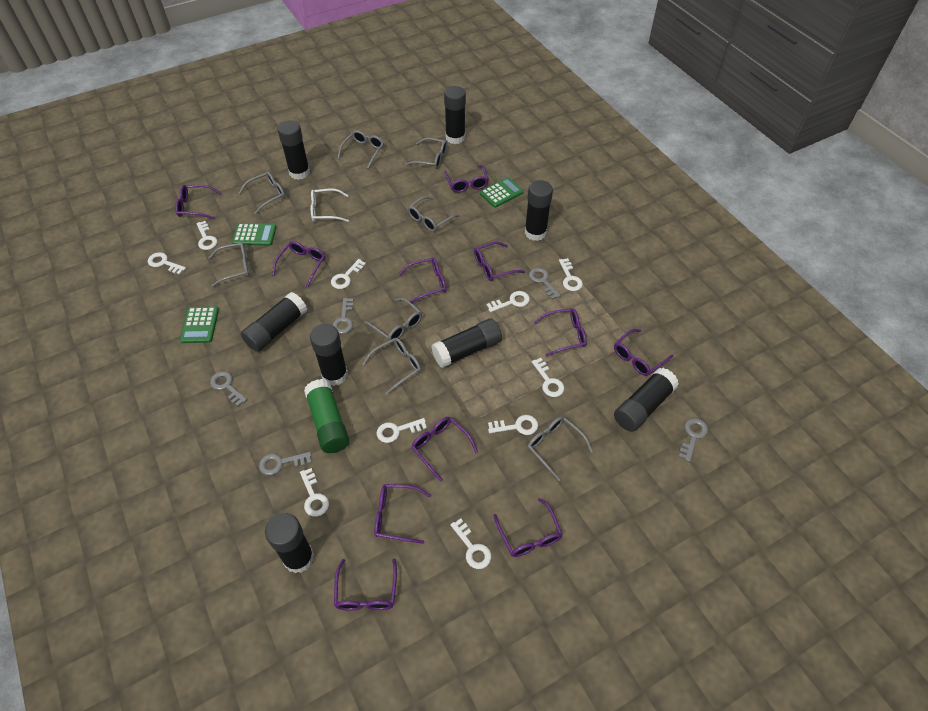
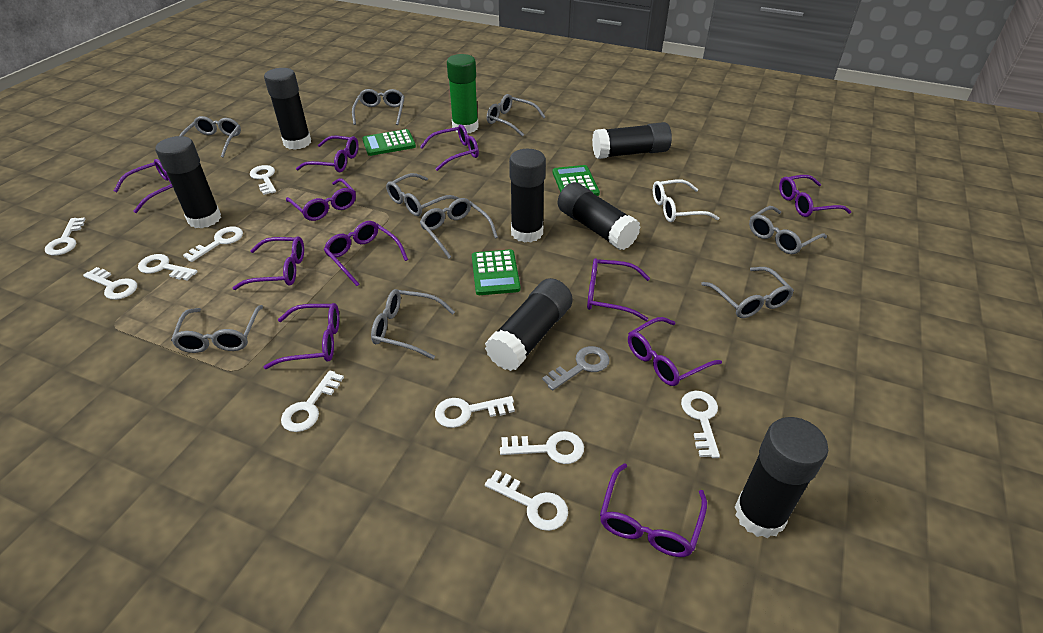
black glue stick: 8 -> 7
grey glasses: 8 -> 9
grey key: 5 -> 1

